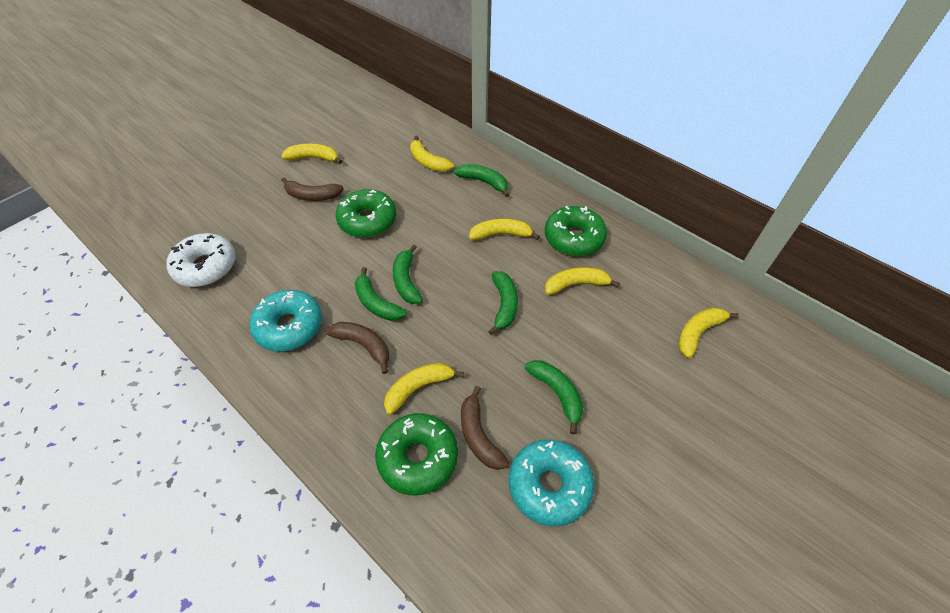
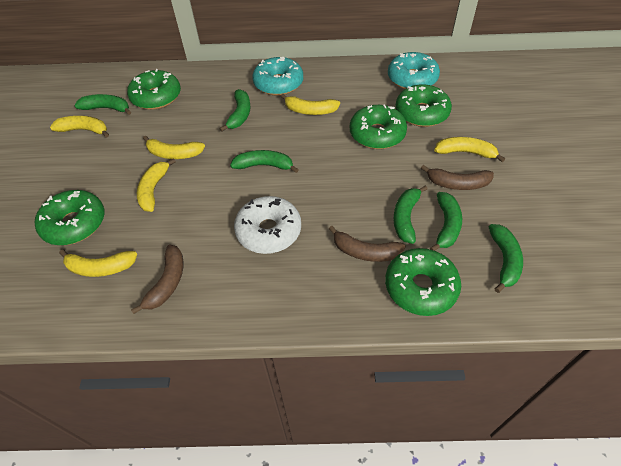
green banana: 5 -> 6
green donut: 3 -> 5

